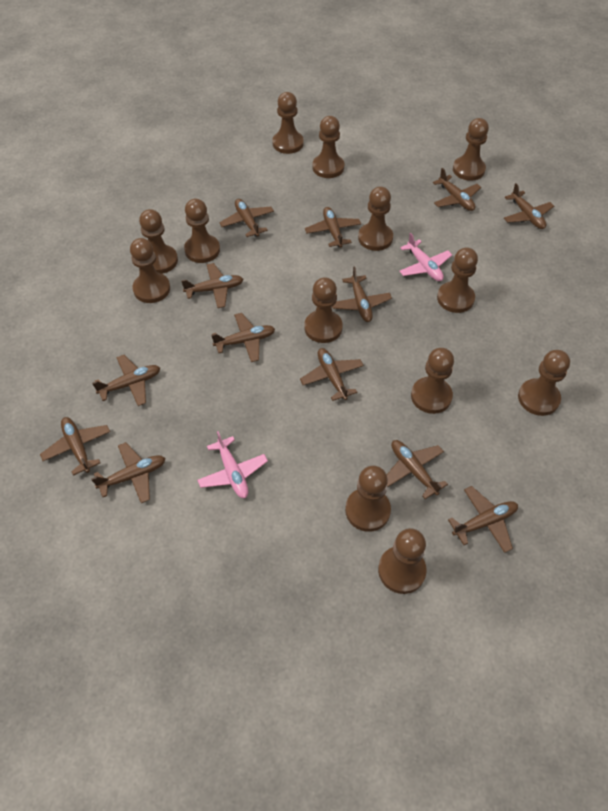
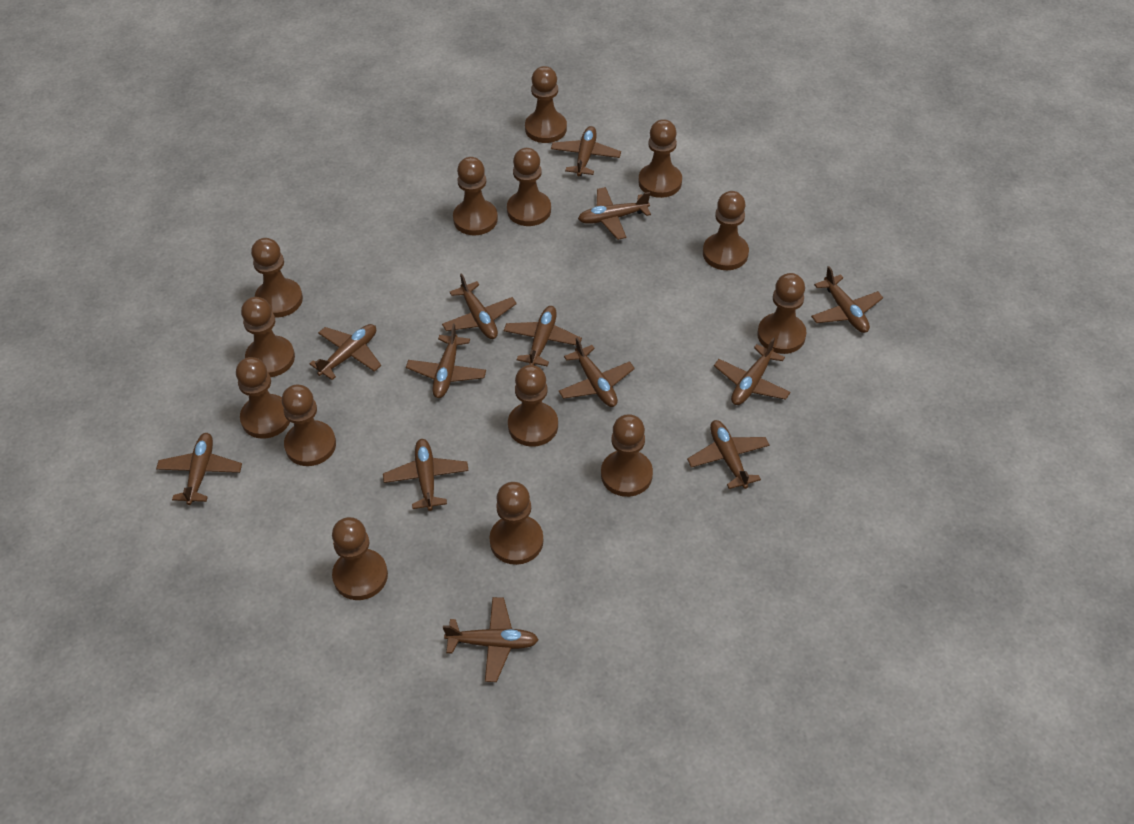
brown pawn: 13 -> 14
pink plane: 2 -> 0

